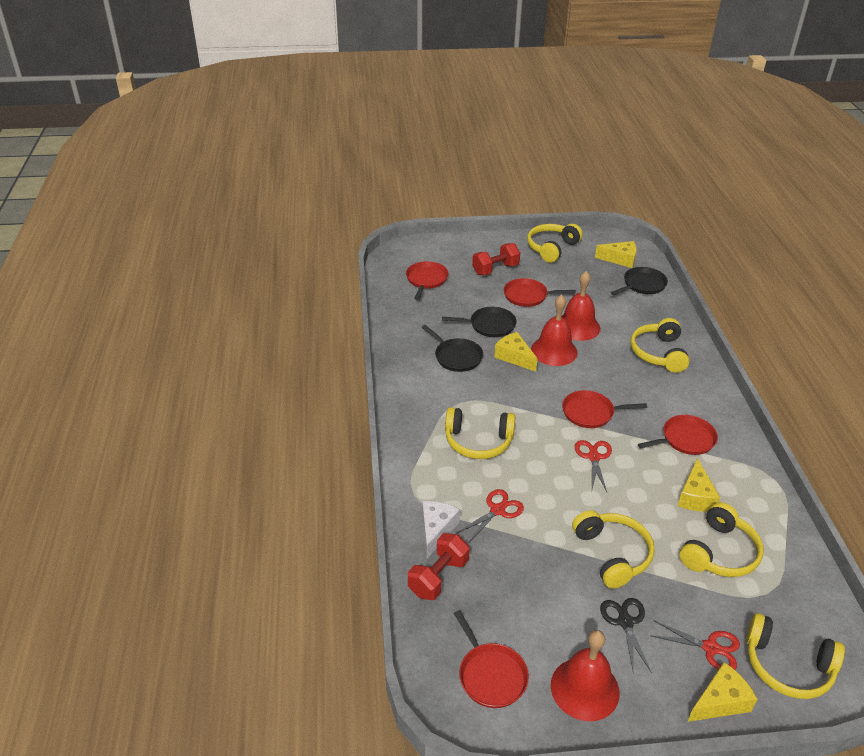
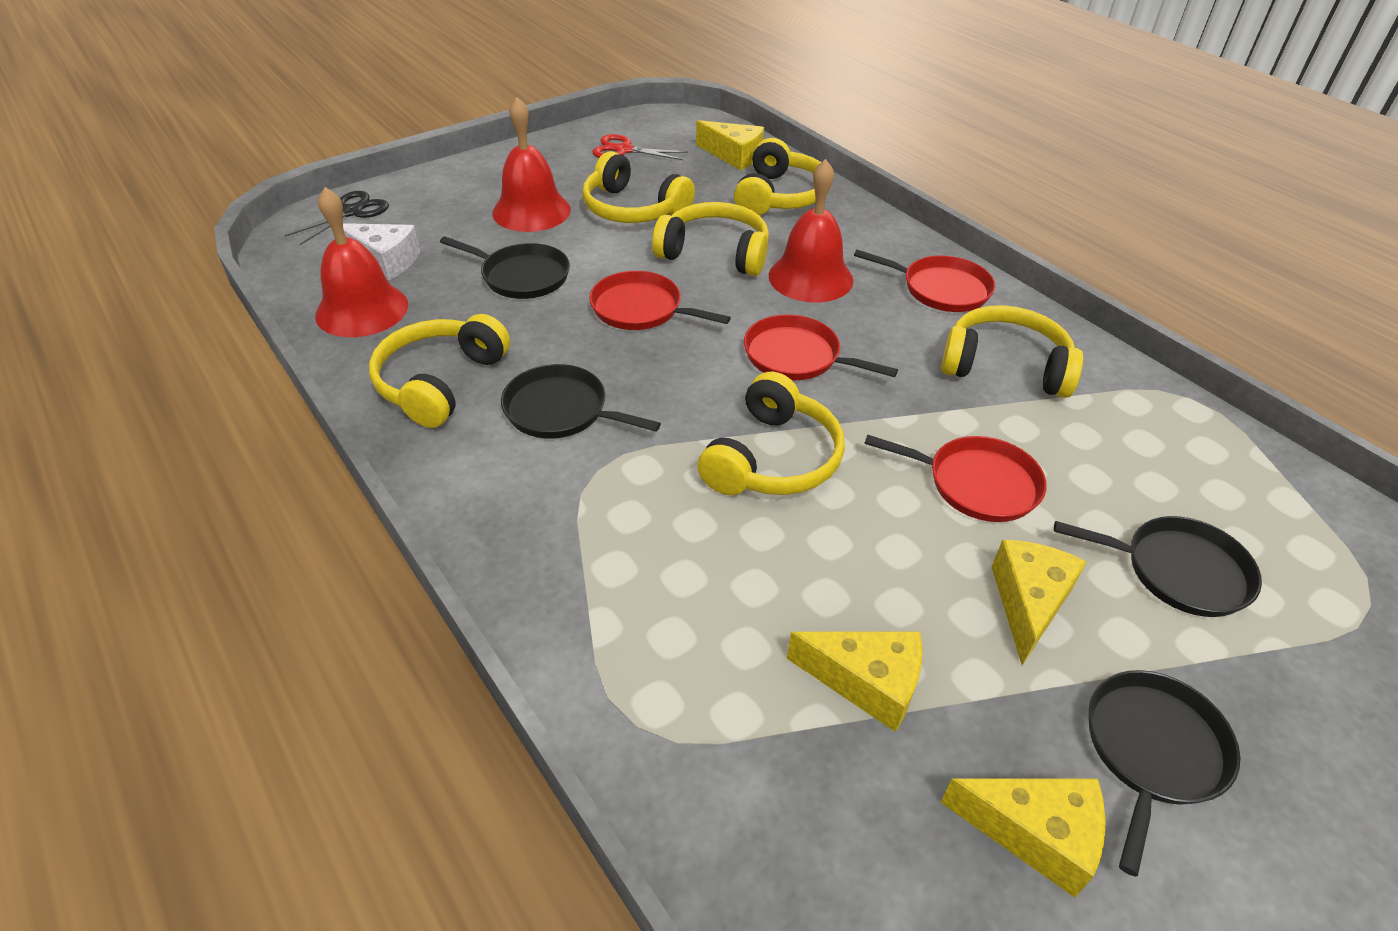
black pan: 3 -> 4
red dumbbell: 2 -> 0
red pan: 5 -> 4
red scissors: 3 -> 1

